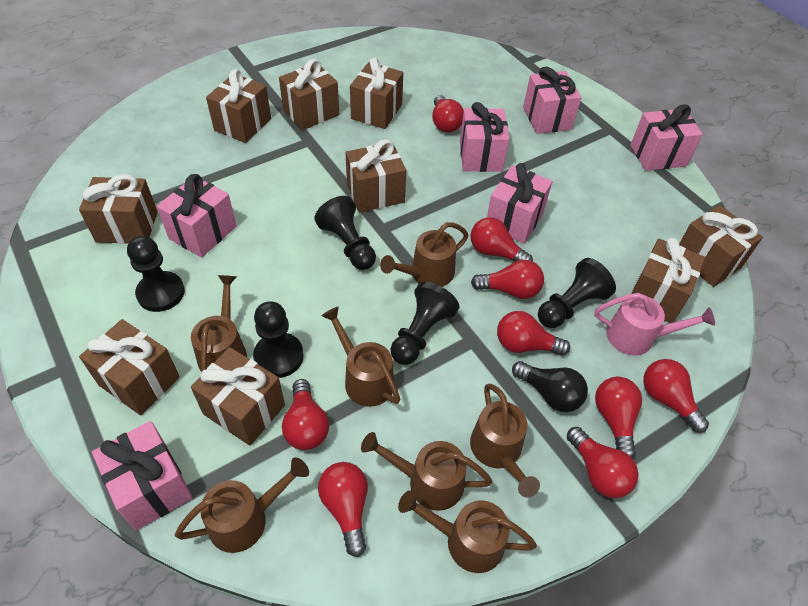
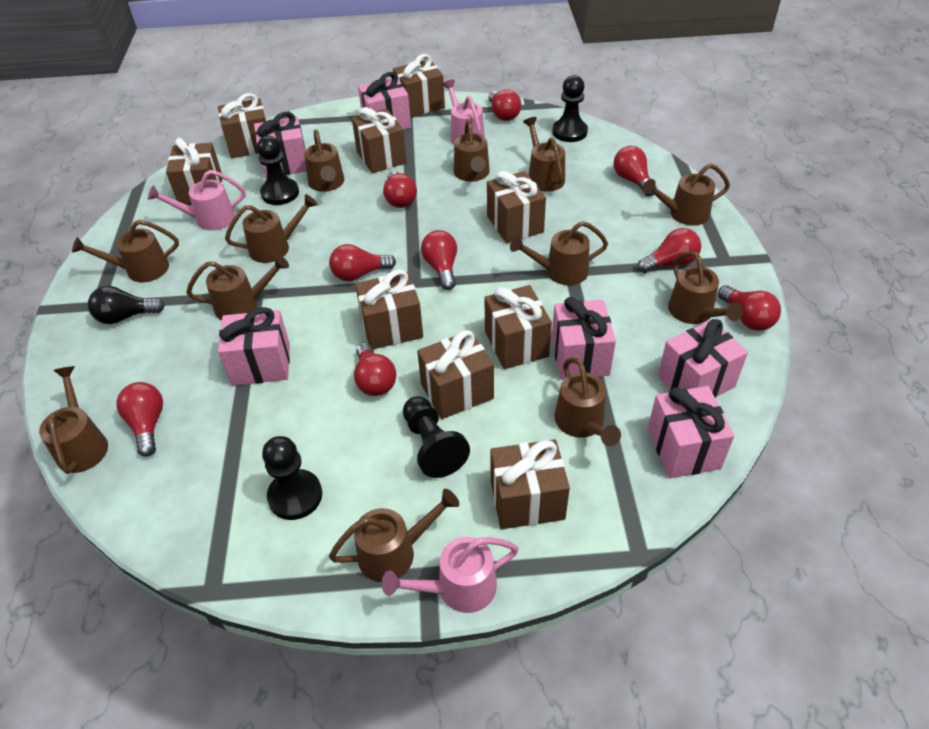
black pawn: 5 -> 4
brown watering can: 7 -> 12
pink watering can: 1 -> 3

